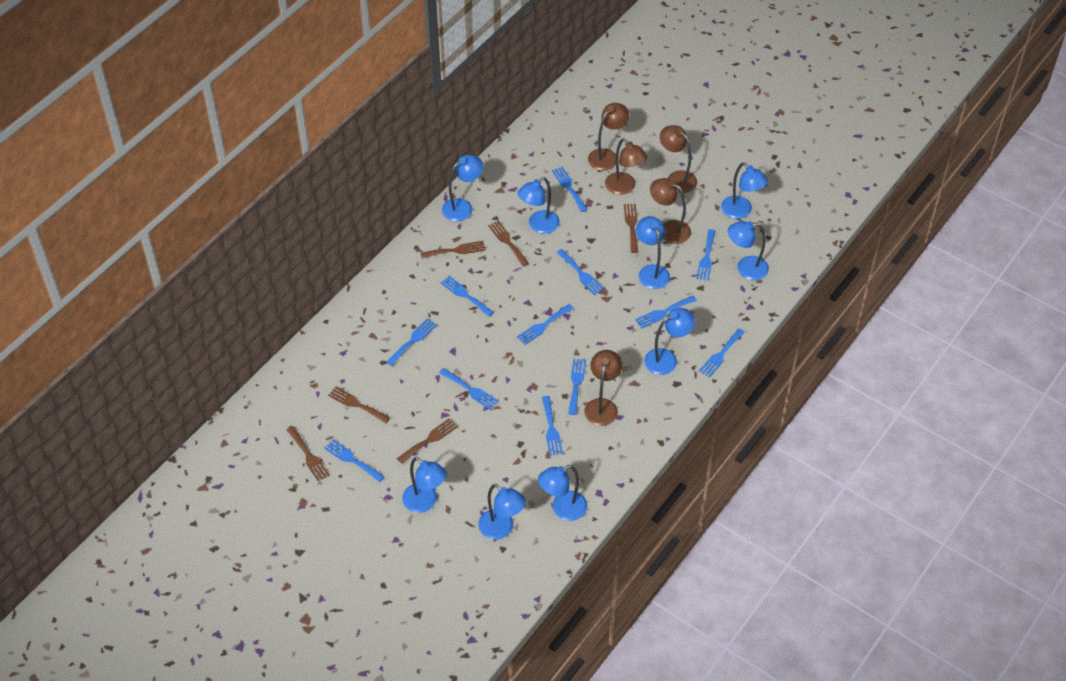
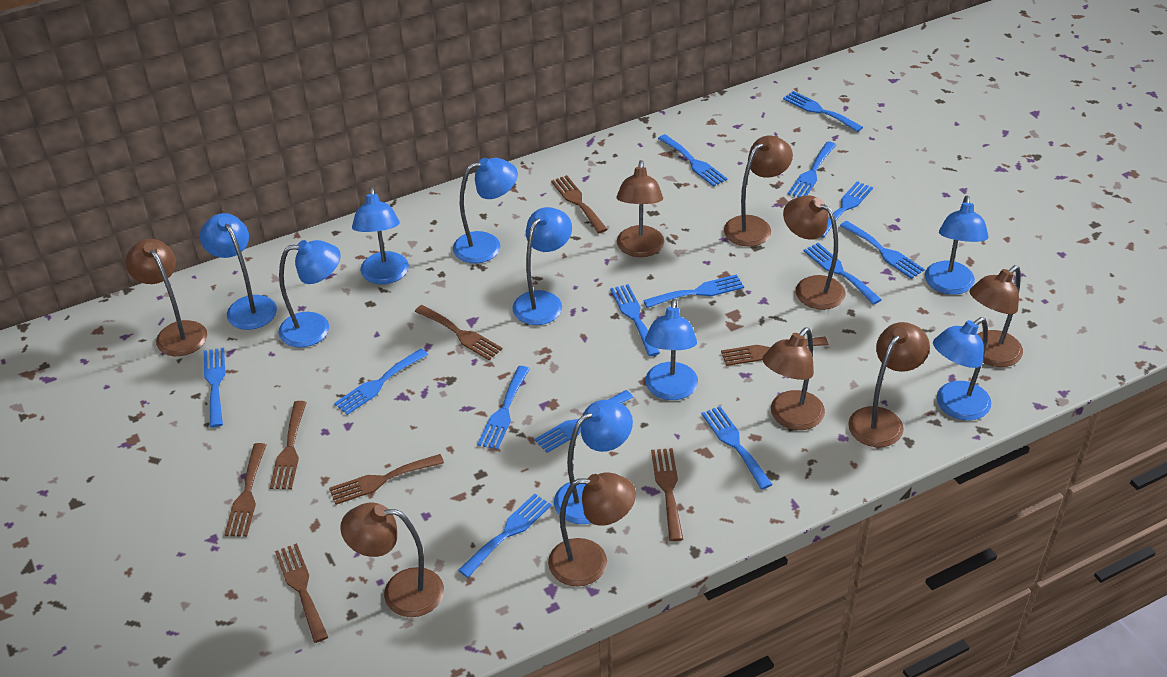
blue fork: 12 -> 14
brown fork: 6 -> 8
brown lamp: 5 -> 9

